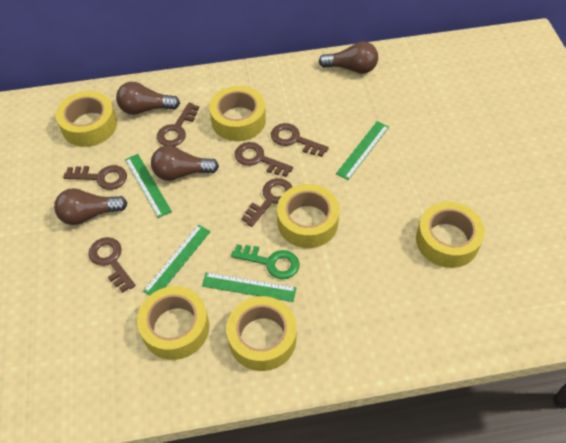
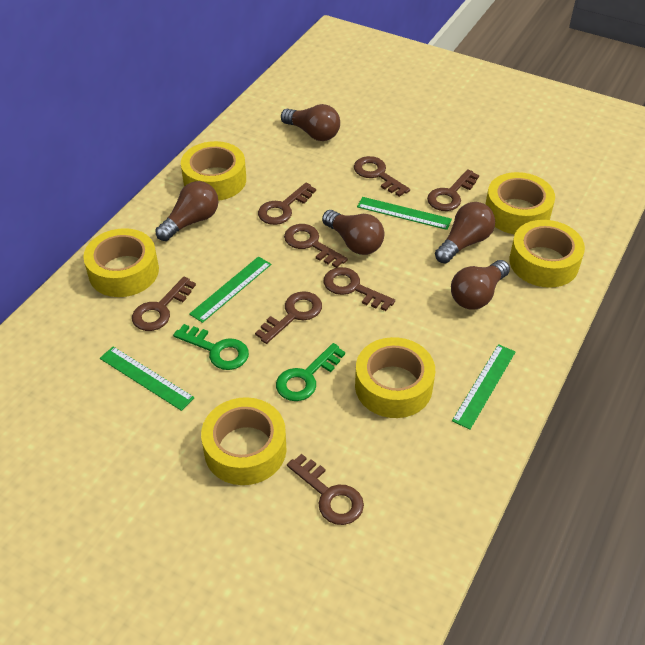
brown key: 6 -> 8
brown light bulb: 4 -> 5
green key: 1 -> 2

